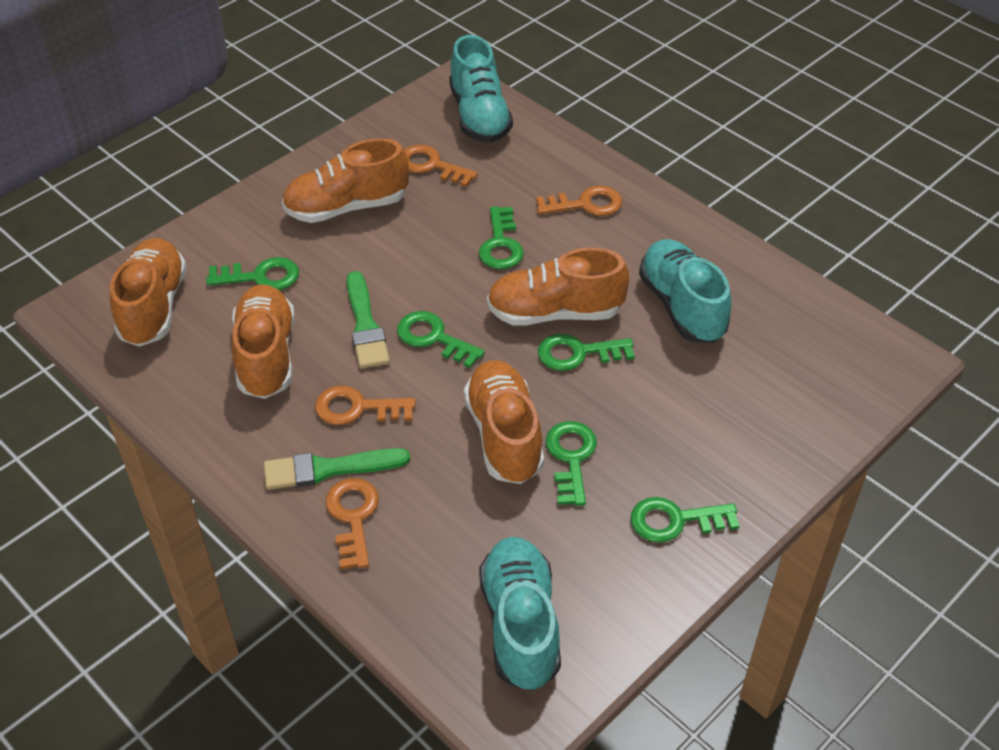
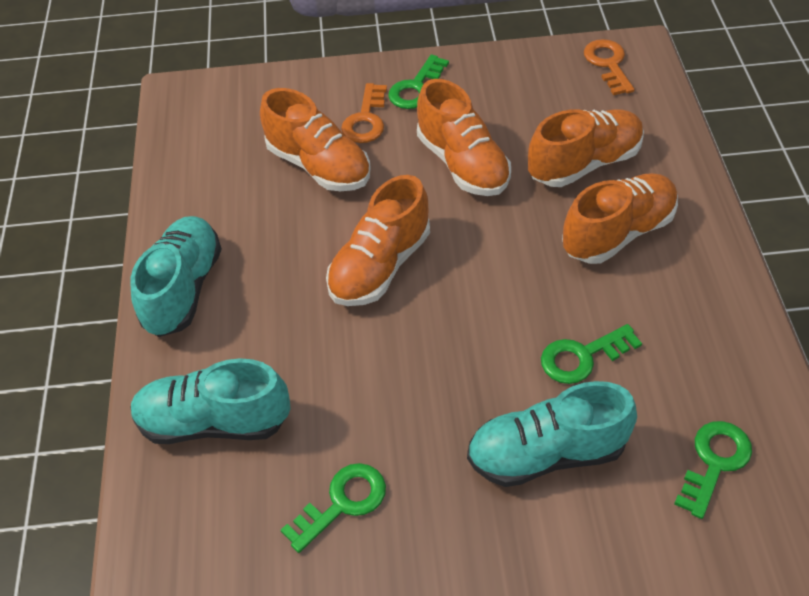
green brush: 2 -> 0
green key: 6 -> 4
orange key: 4 -> 2

